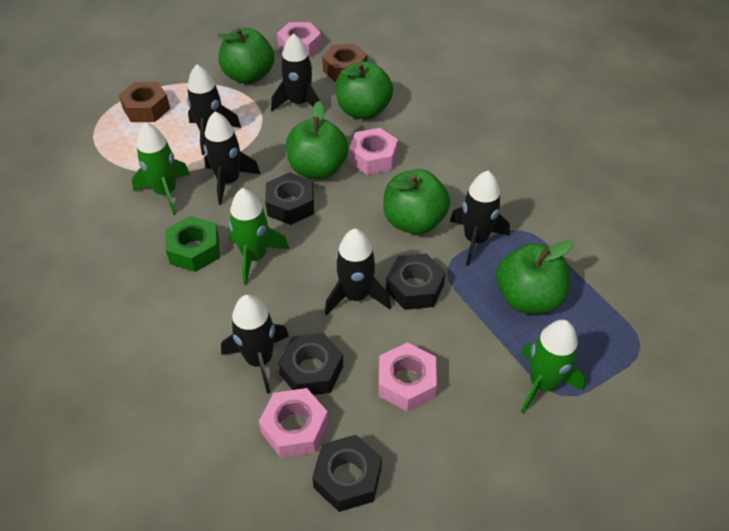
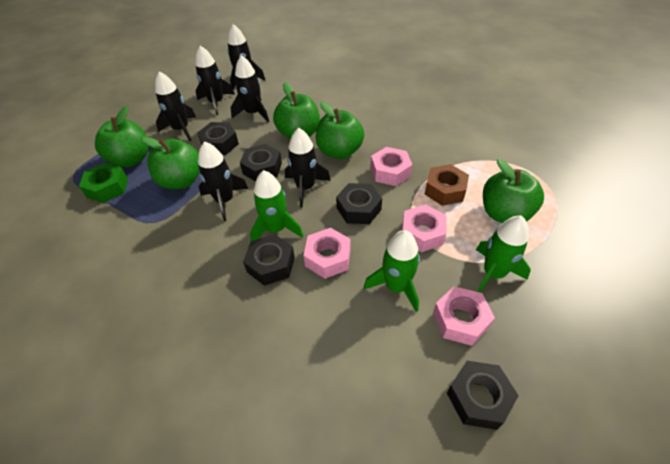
black nut: 4 -> 5
brown nut: 2 -> 1

